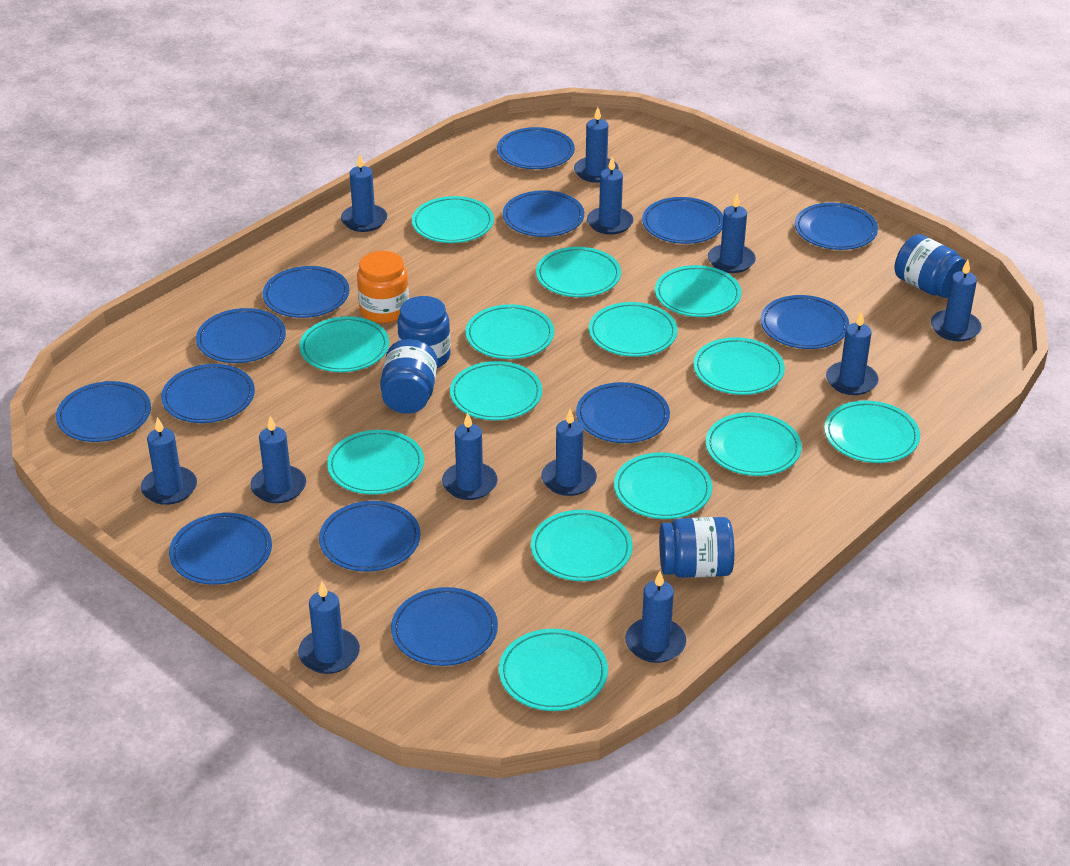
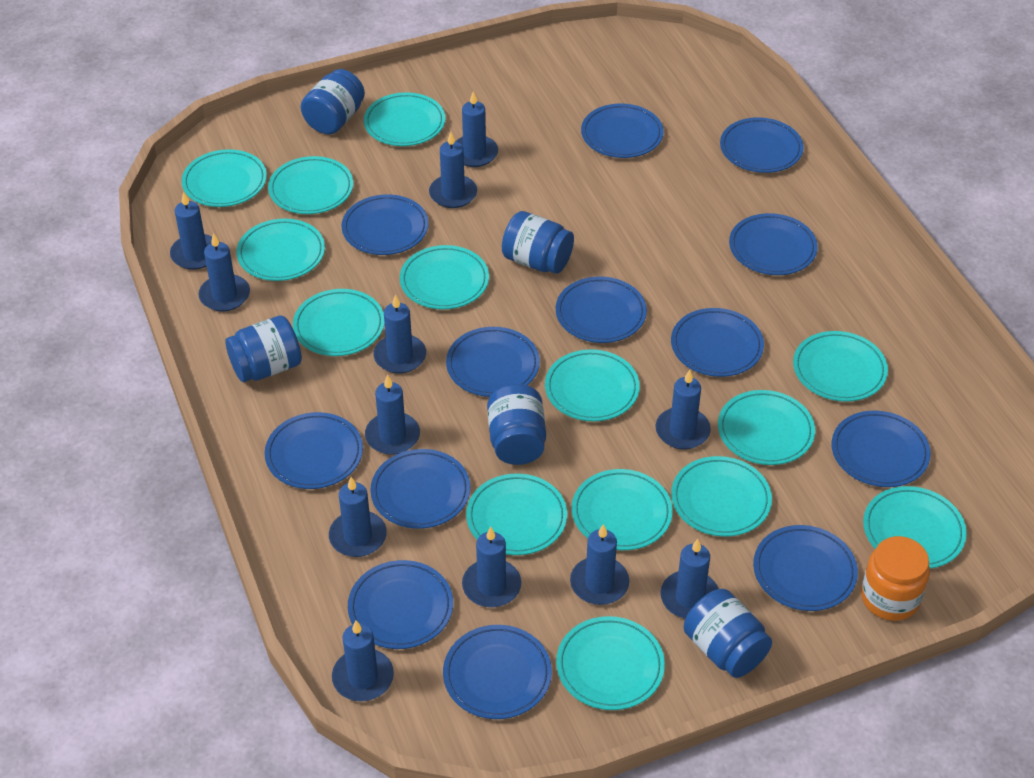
blue jar: 4 -> 5

